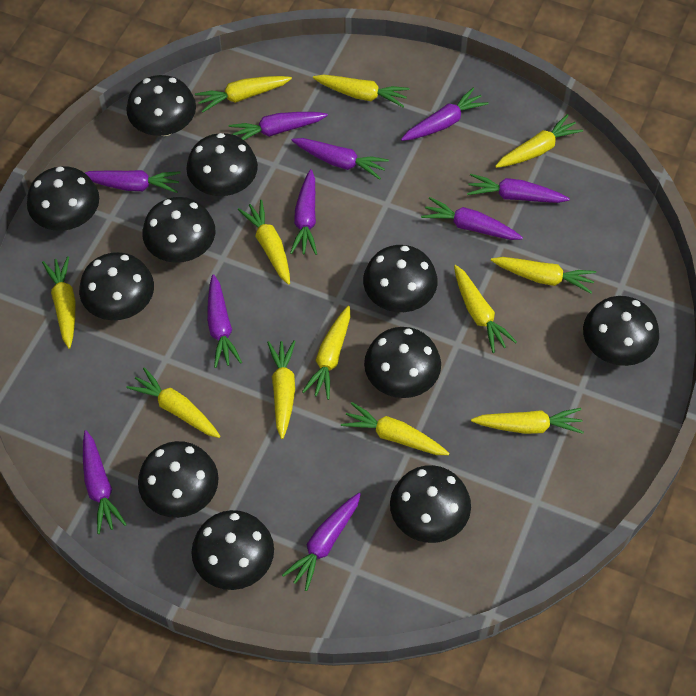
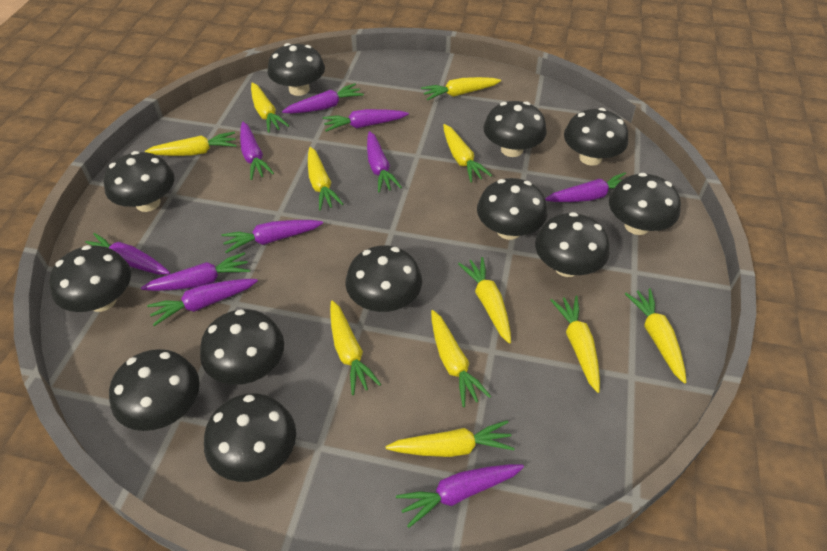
black mushroom: 11 -> 12
yellow carrot: 12 -> 11

